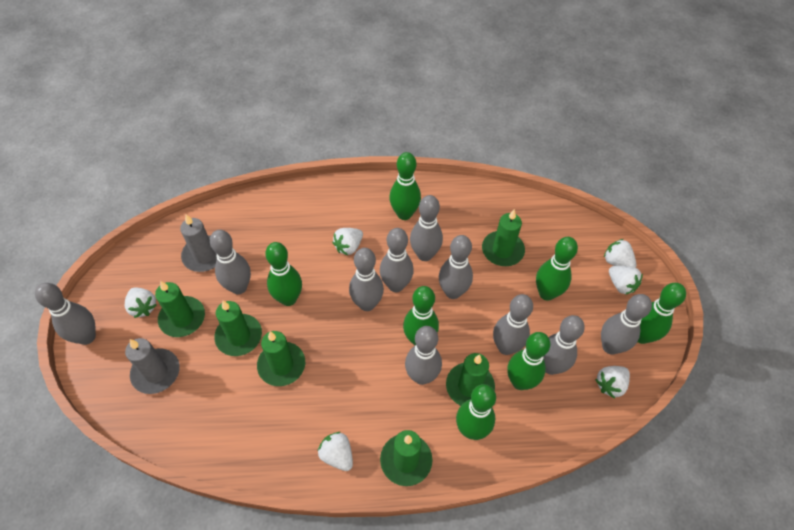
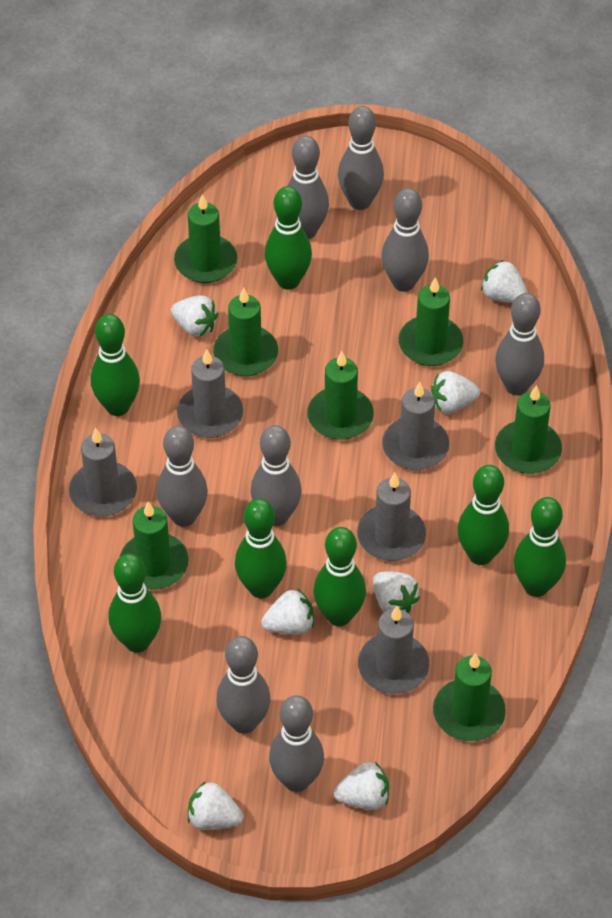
green candle: 6 -> 7
grey bowling pin: 10 -> 8
grey candle: 2 -> 5
white strawberry: 6 -> 7

